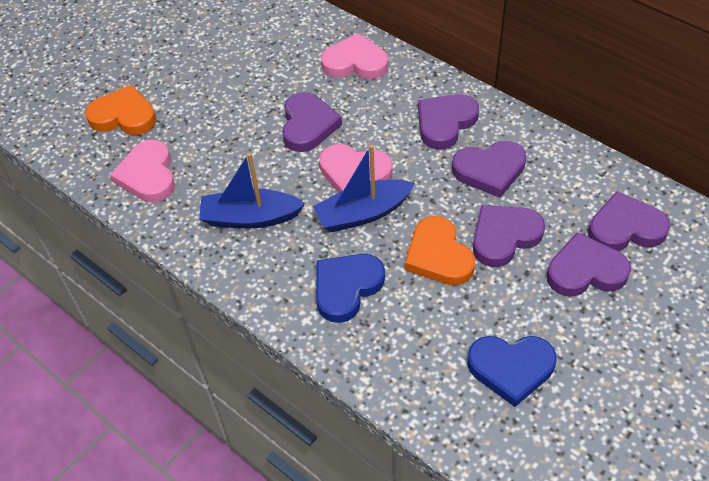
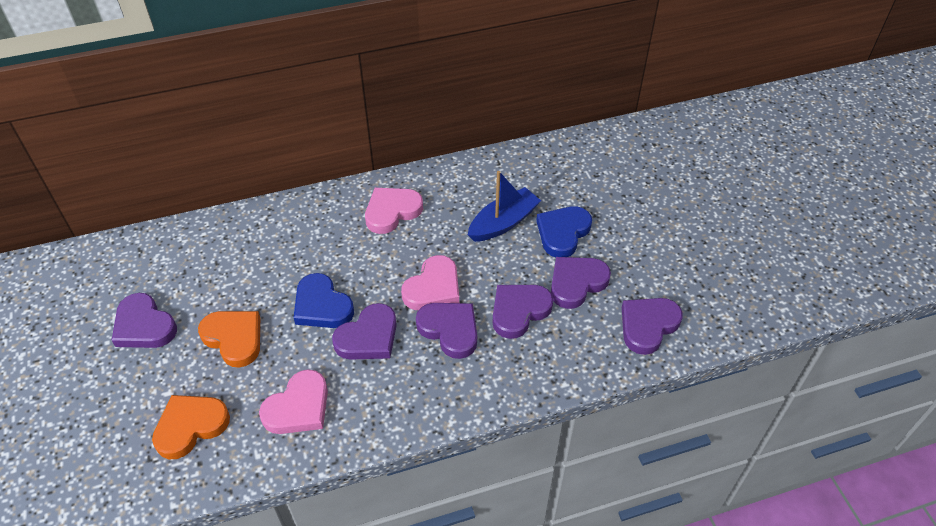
blue boat: 2 -> 1

